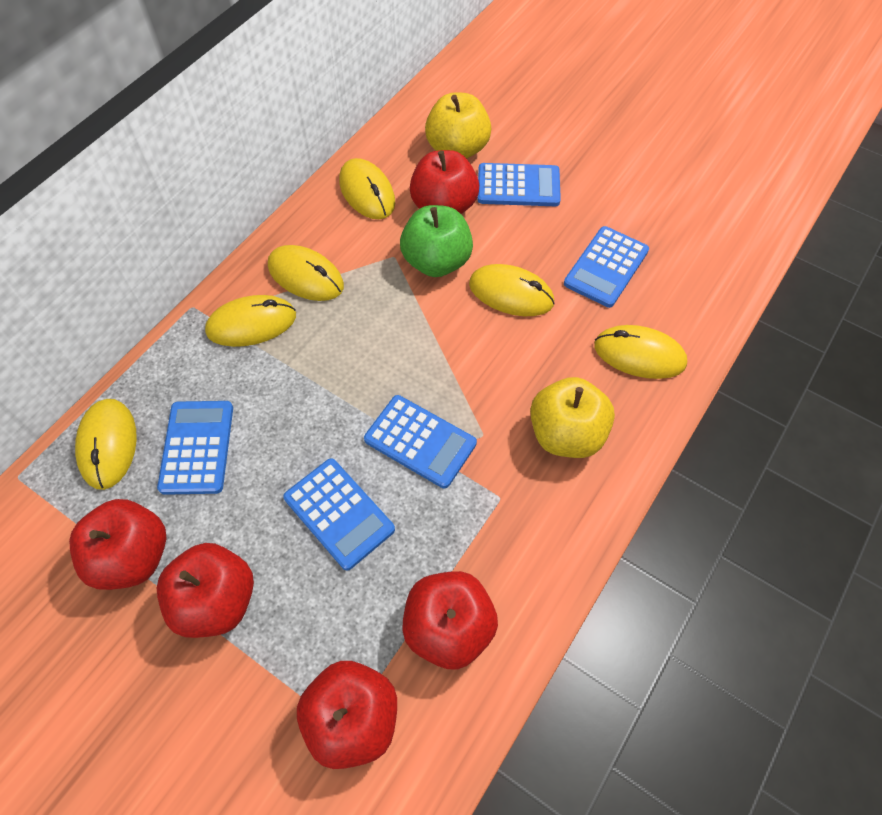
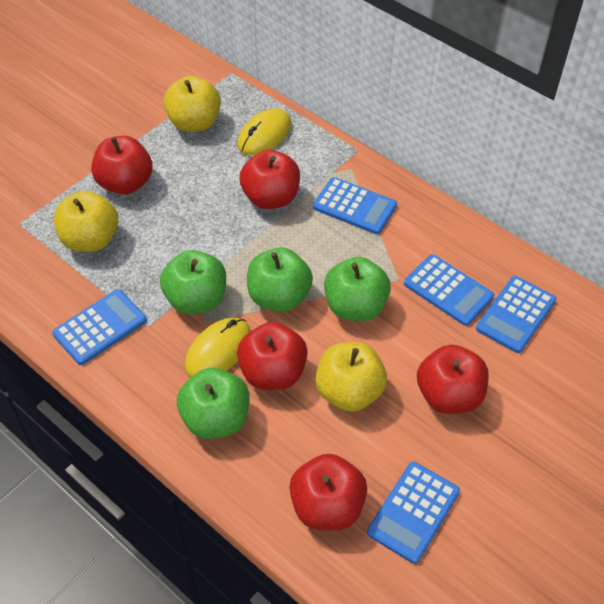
green apple: 1 -> 4
yellow apple: 2 -> 3
yellow mouse: 6 -> 2

